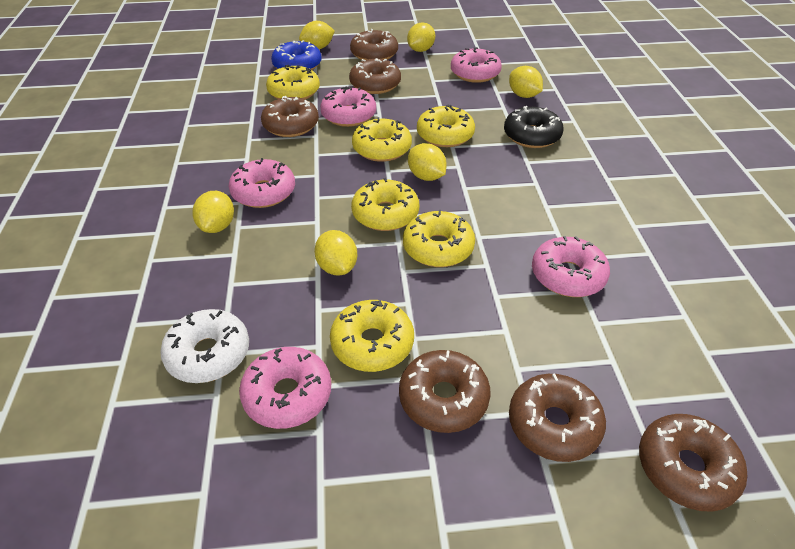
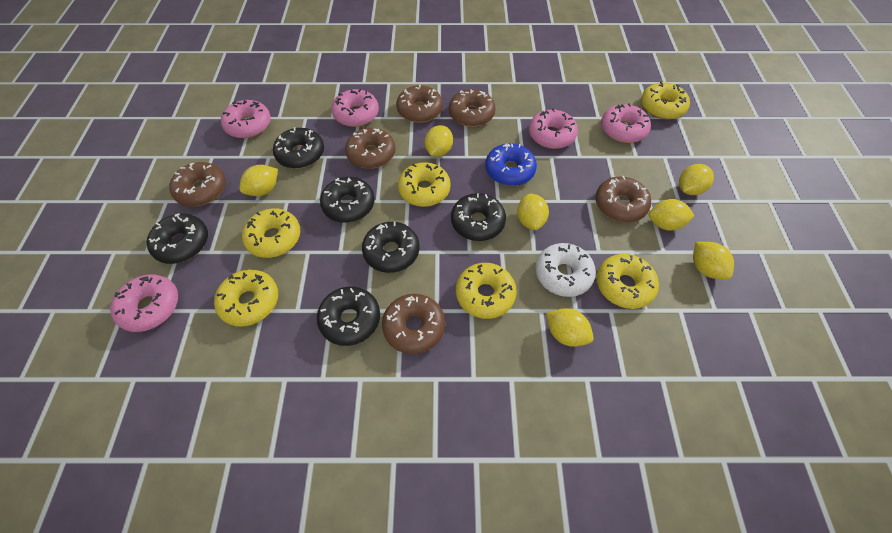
black donut: 1 -> 6
yellow lemon: 6 -> 7

